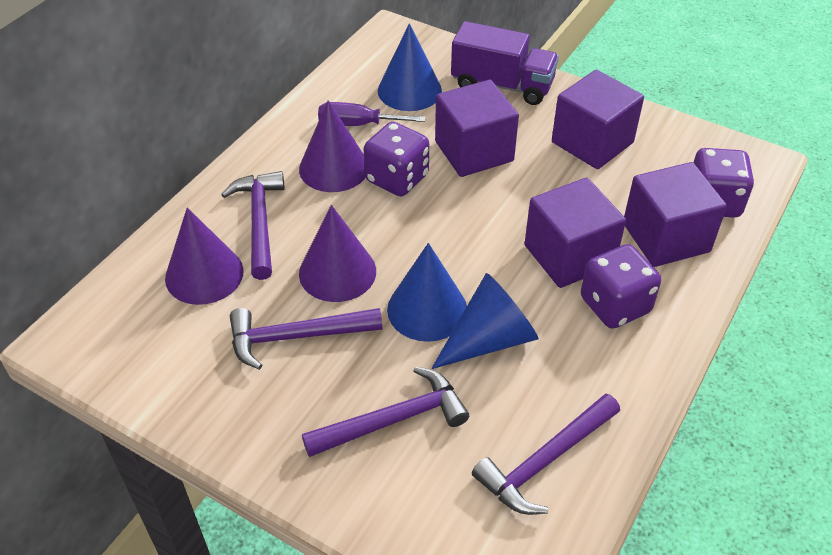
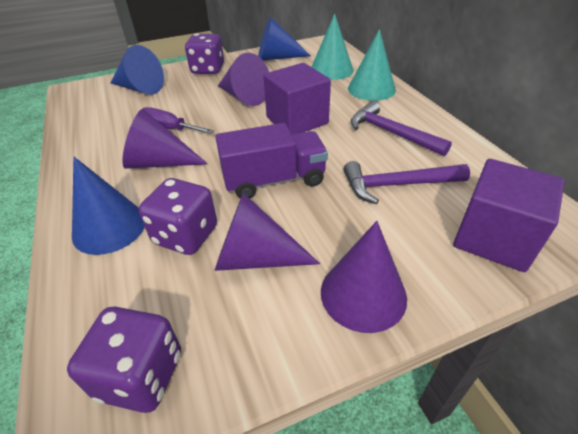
purple cone: 3 -> 4
purple cube: 4 -> 2
purple hammer: 4 -> 2
turquoise cone: 0 -> 2

